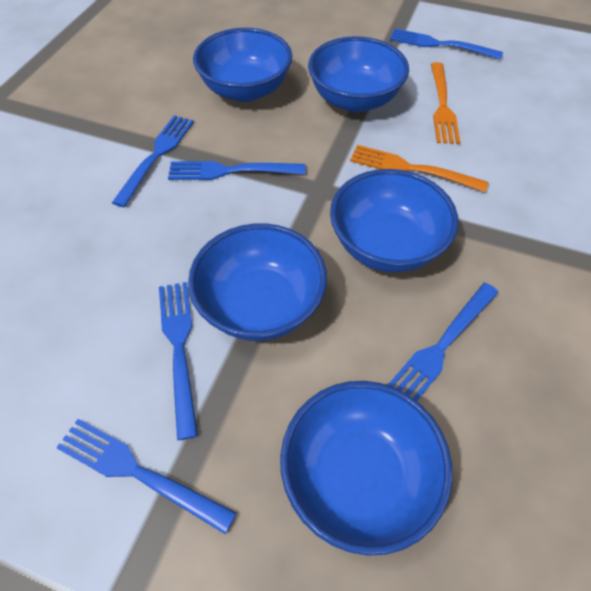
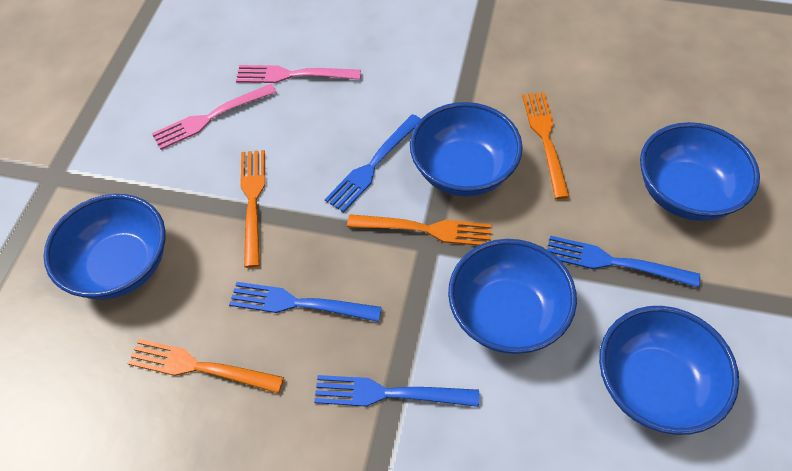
blue fork: 6 -> 4
orange fork: 2 -> 4
pink fork: 0 -> 2

